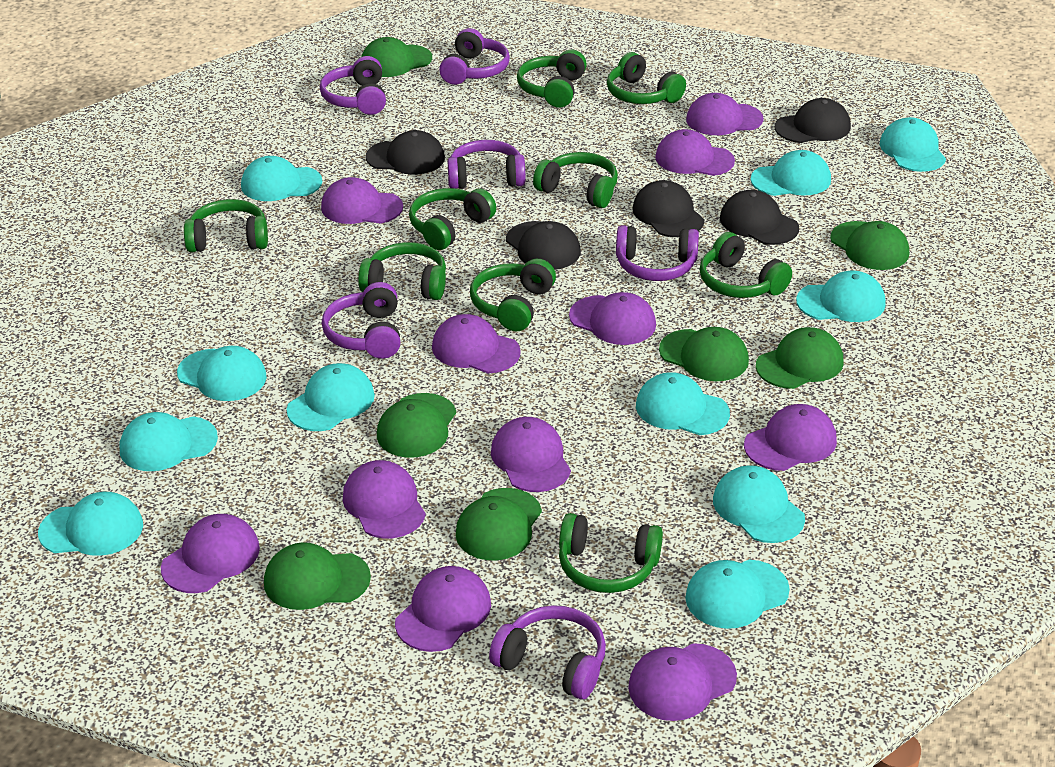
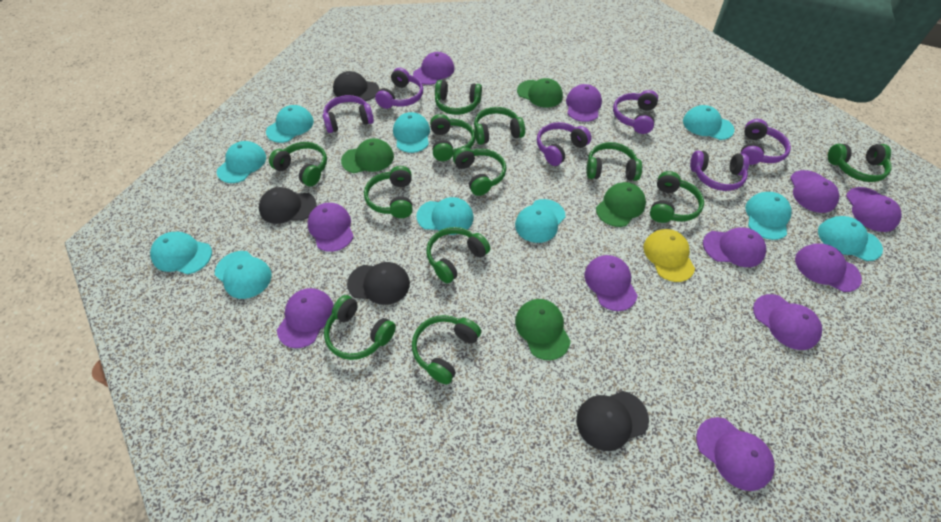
black cap: 5 -> 4
green cap: 7 -> 4
green headphones: 9 -> 12
turquoise cap: 11 -> 10
yellow cap: 0 -> 1

